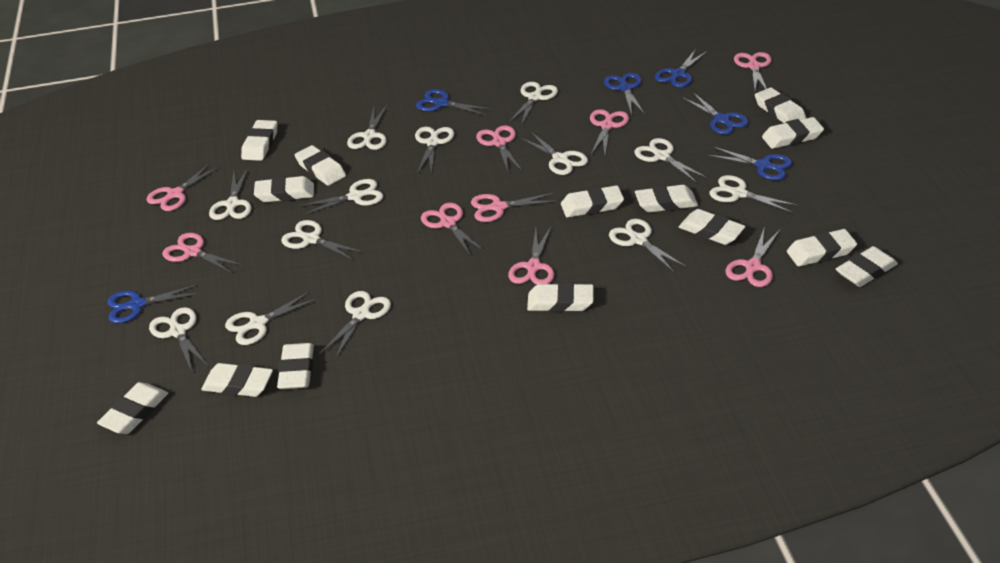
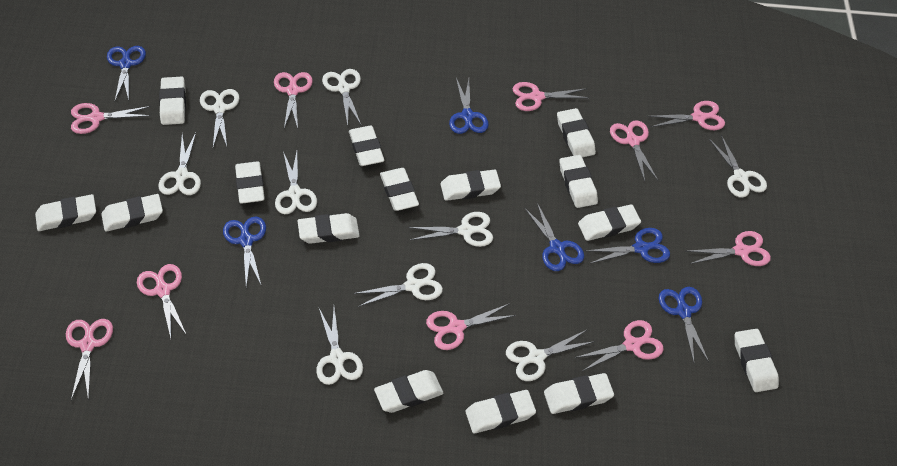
pink scissors: 9 -> 10
white eraser: 14 -> 15
white scissors: 13 -> 9

